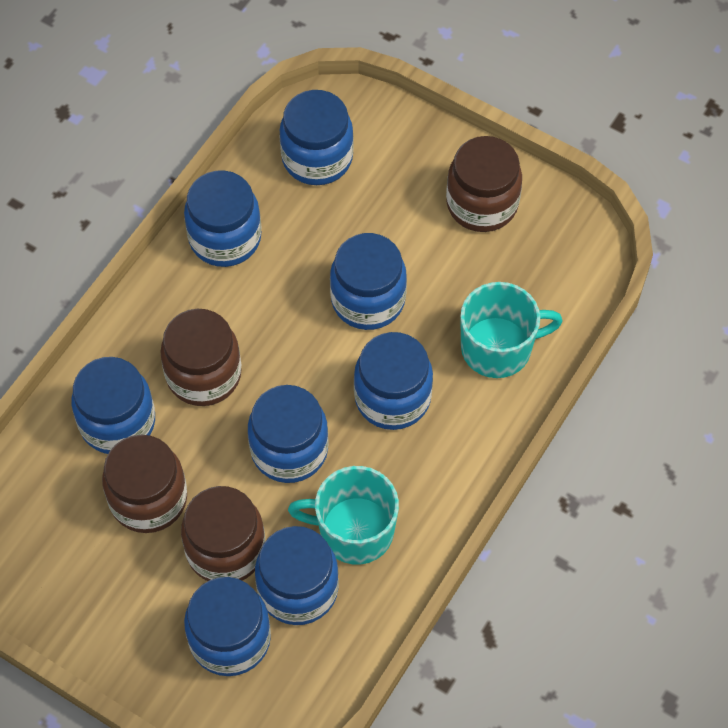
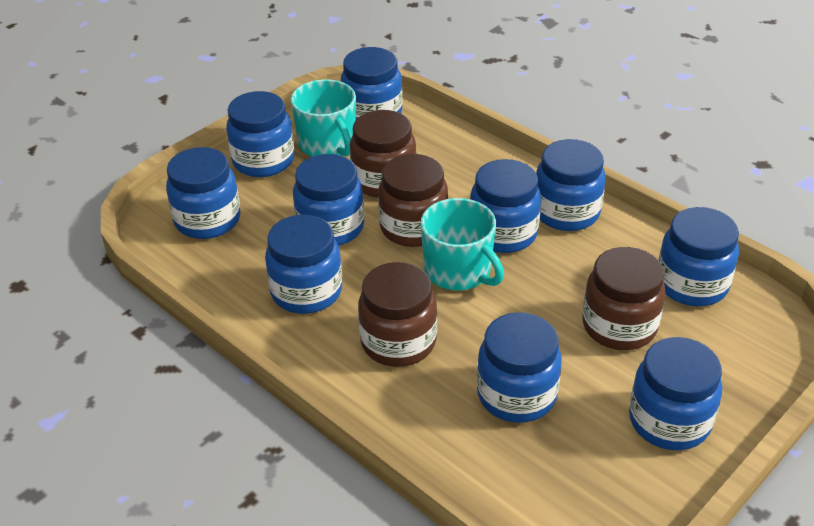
blue jar: 8 -> 10

